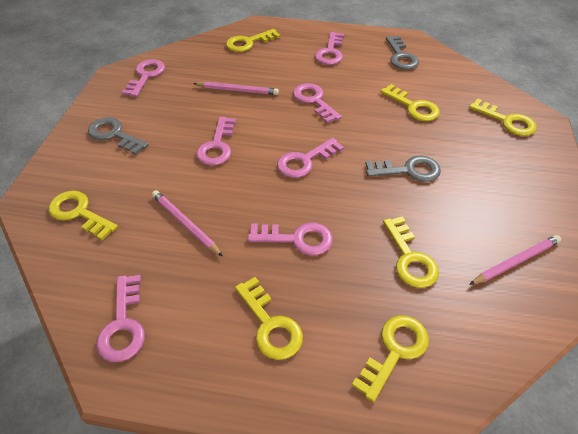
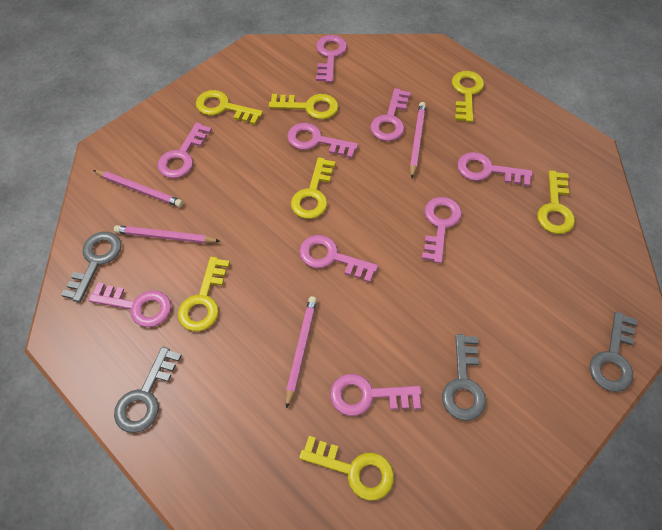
grey key: 3 -> 4
pink key: 7 -> 9
pink pencil: 3 -> 4

